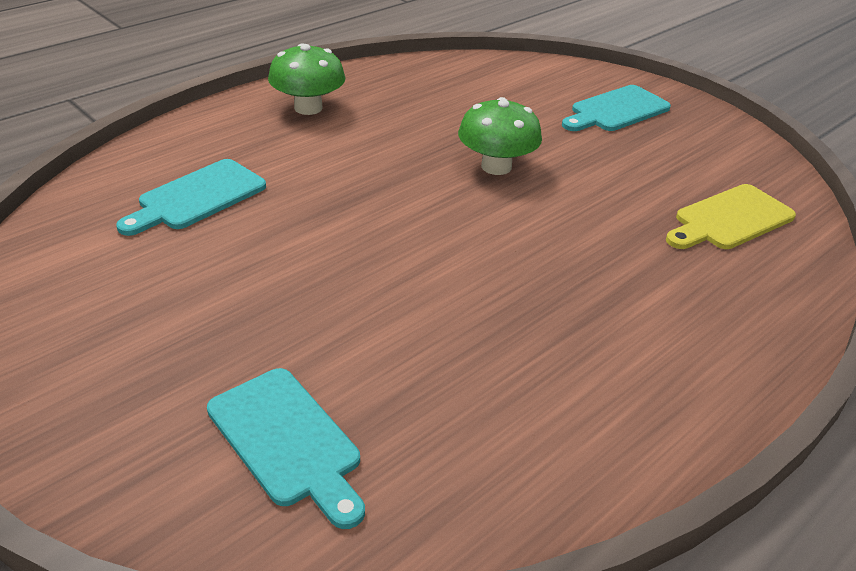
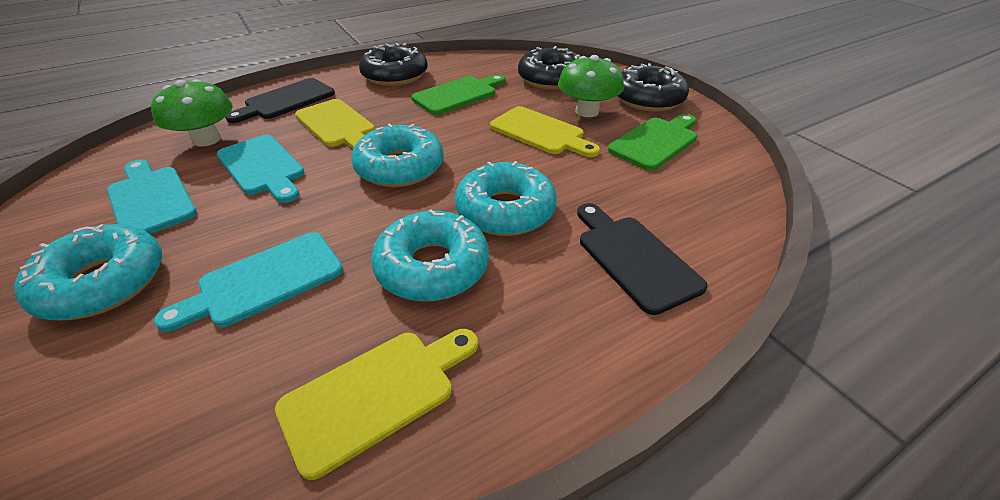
black cutting board: 0 -> 2
black donut: 0 -> 3
green cutting board: 0 -> 2
turquoise donut: 0 -> 4
yellow cutting board: 1 -> 3

